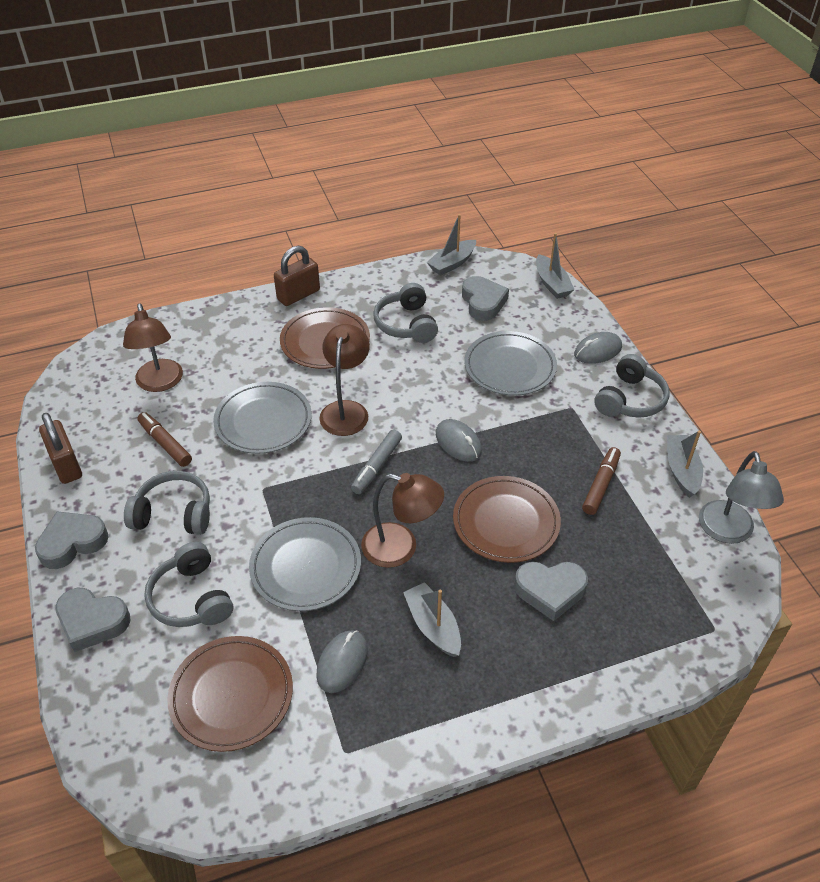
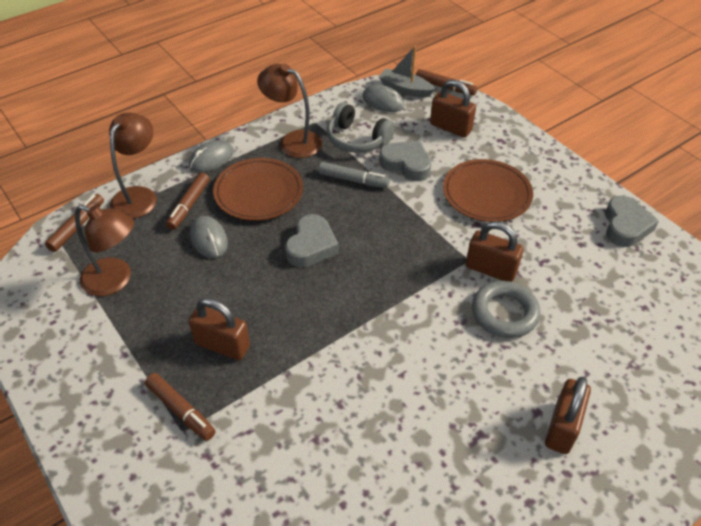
brown marker: 2 -> 4
brown padlock: 2 -> 4
brown plate: 3 -> 2
grey boat: 4 -> 1
grey headphones: 4 -> 1
grey heart: 4 -> 3
grey lamp: 1 -> 0
grey plate: 3 -> 0
grey ring: 0 -> 1

